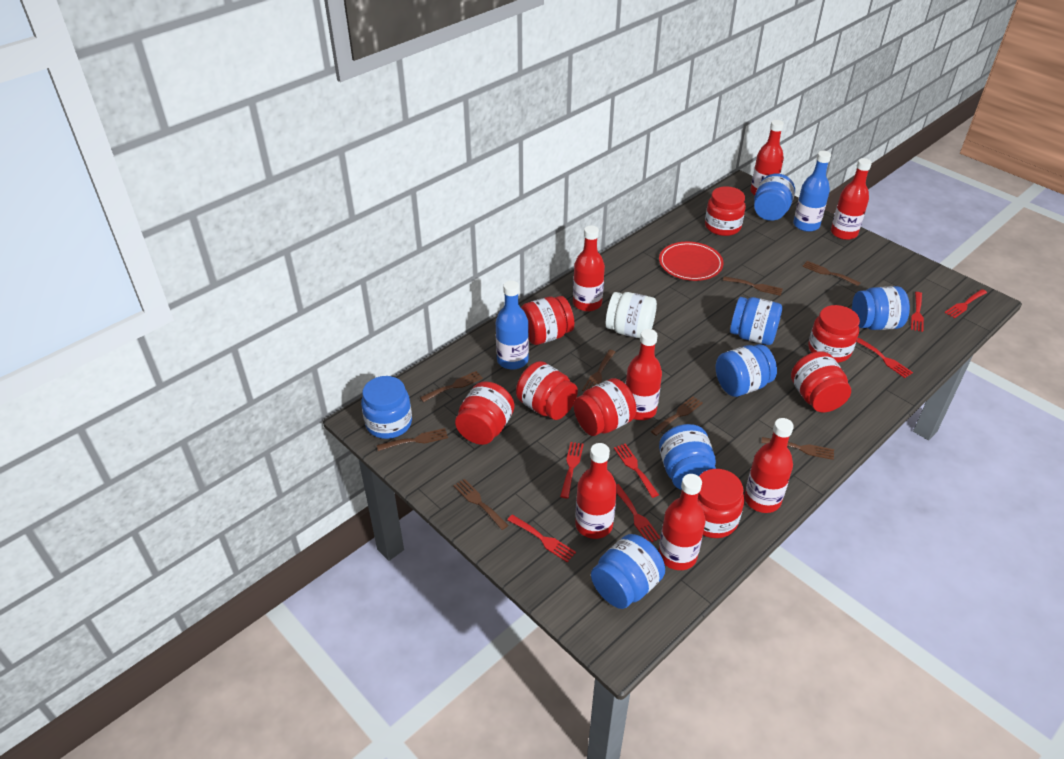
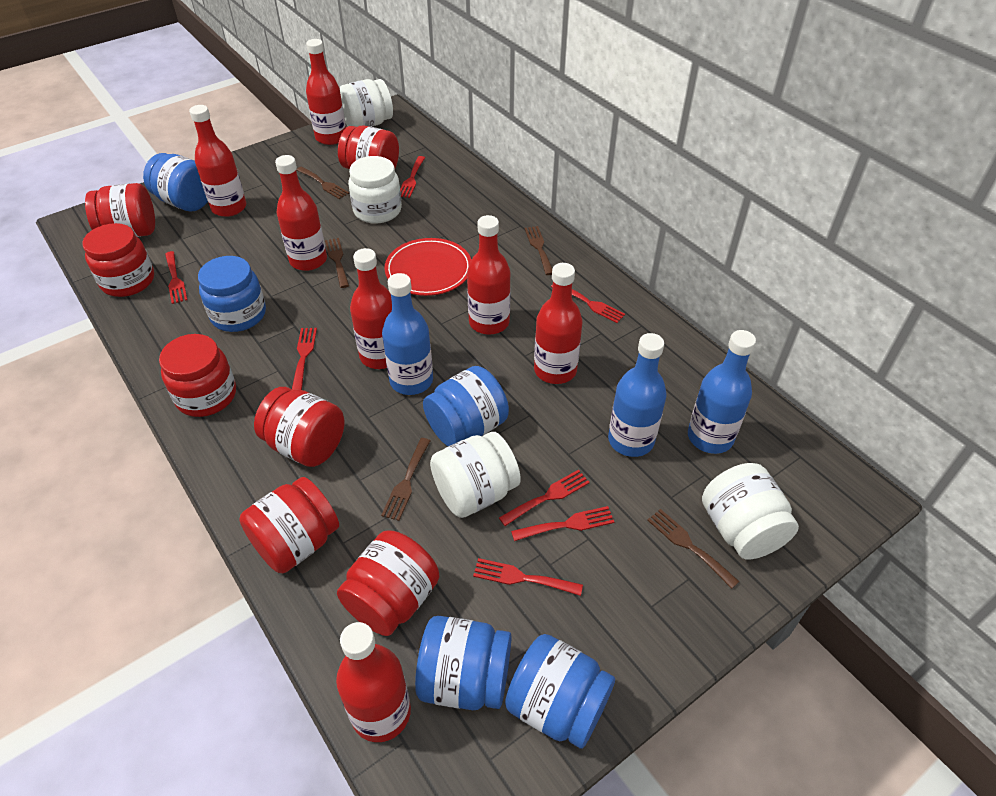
blue bottle: 2 -> 3
blue jar: 7 -> 5
brown fork: 8 -> 5
red jar: 8 -> 7
white jar: 1 -> 4

